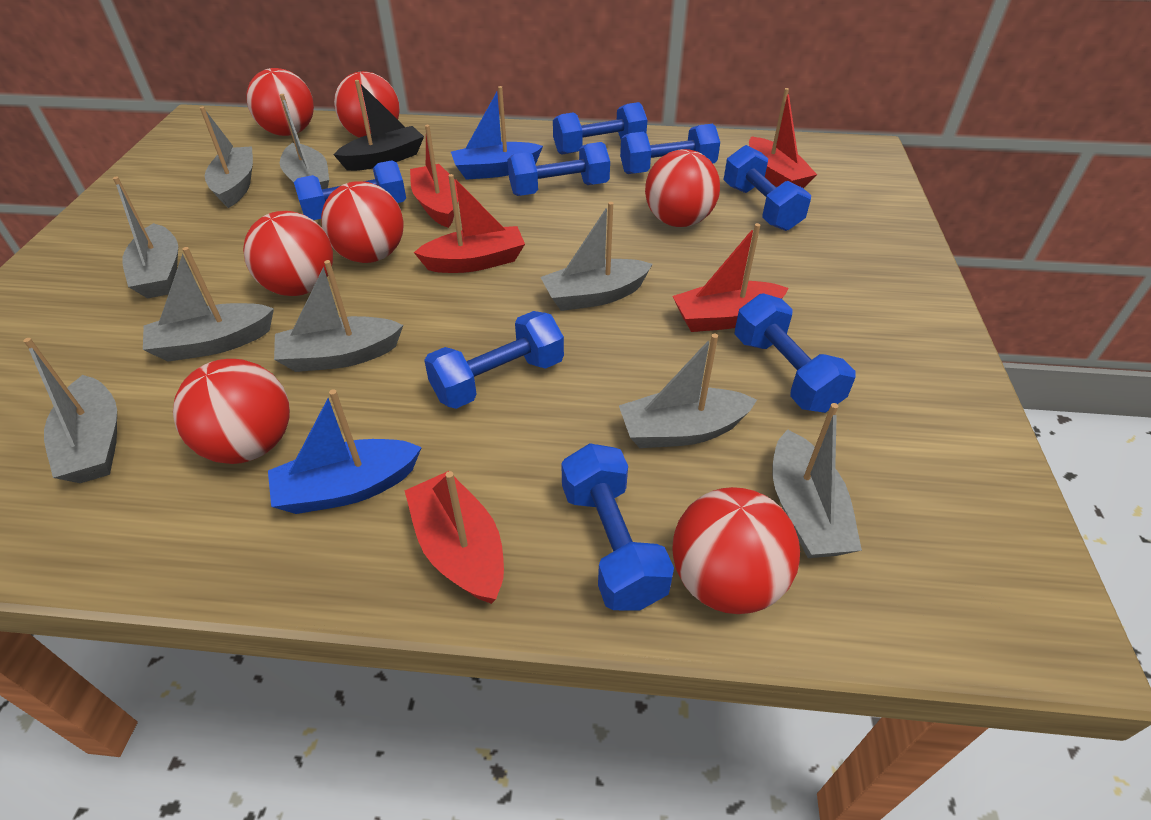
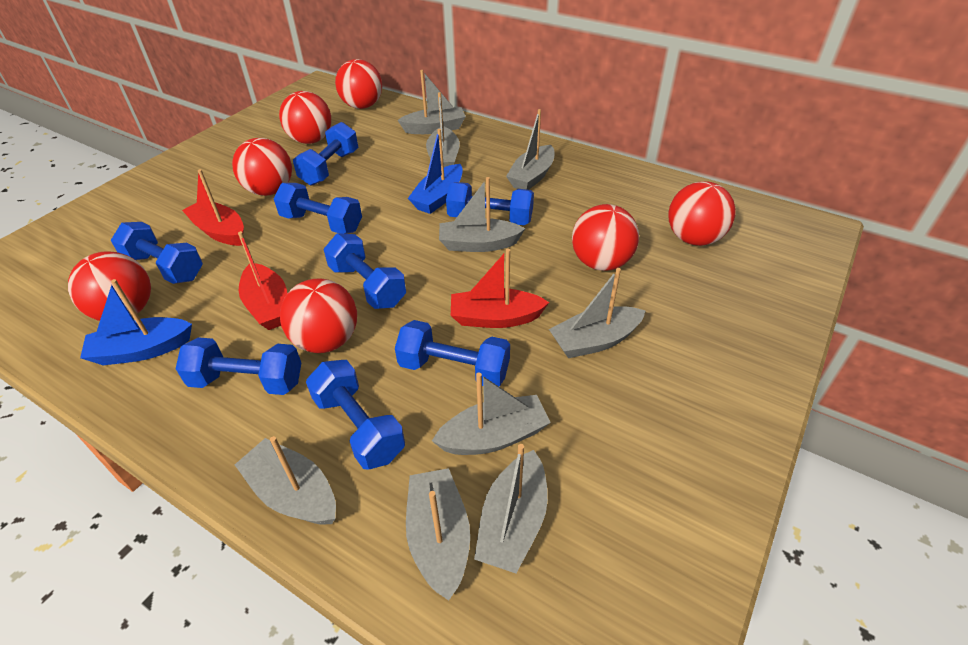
black boat: 1 -> 0
red boat: 5 -> 3

